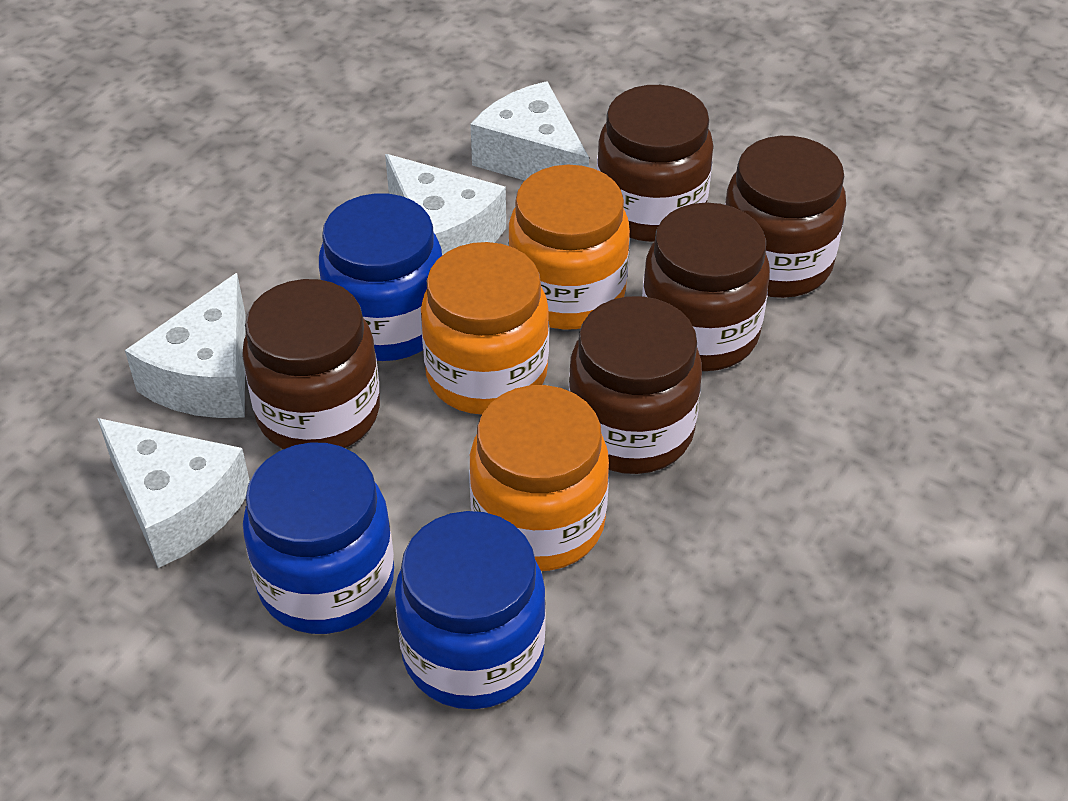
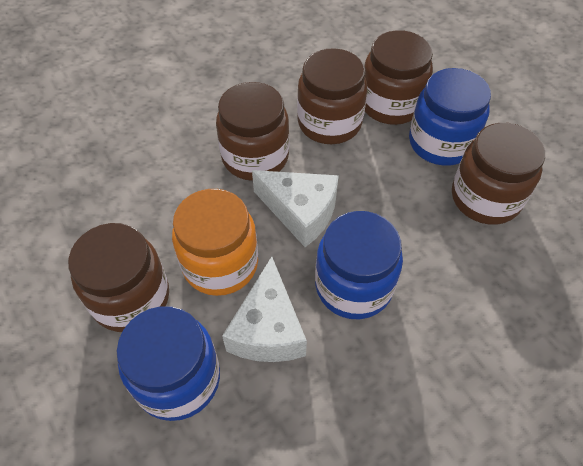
orange jar: 3 -> 1
white cheese: 4 -> 2

